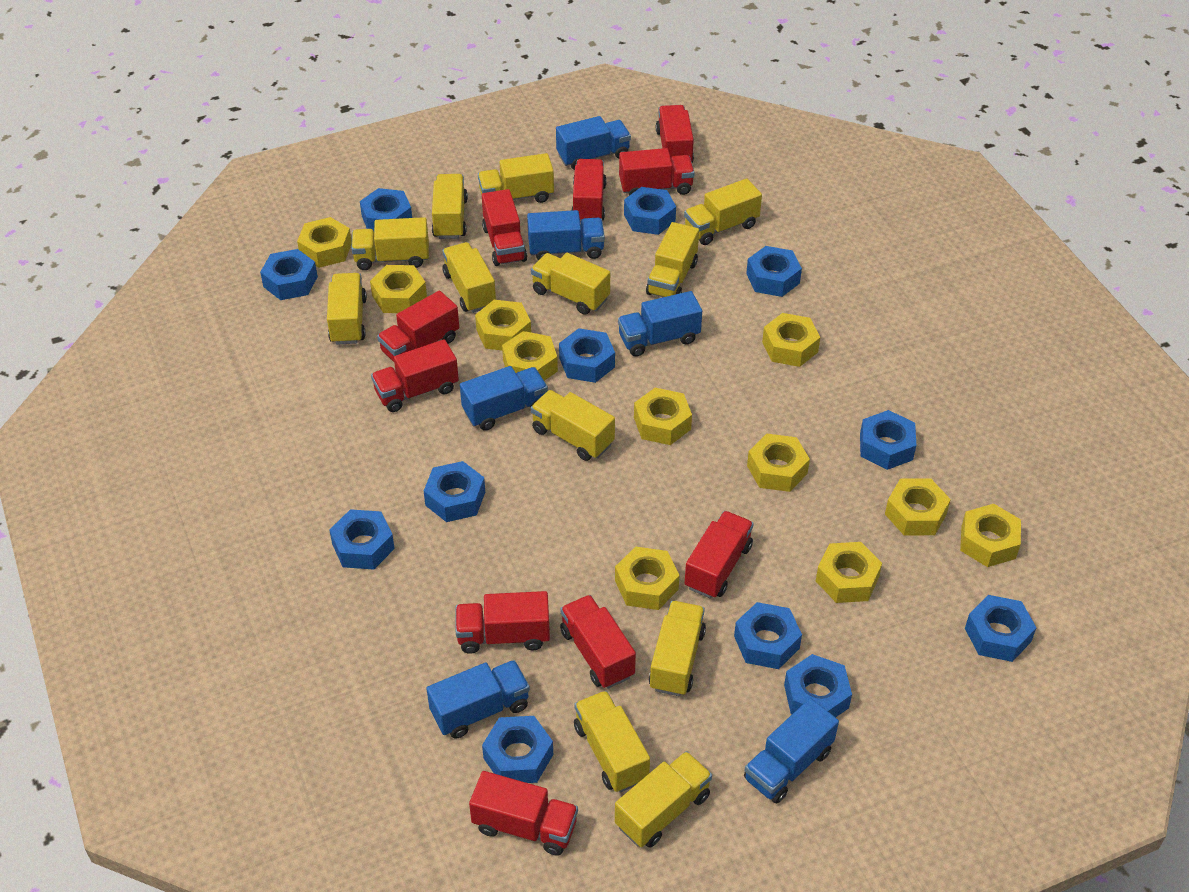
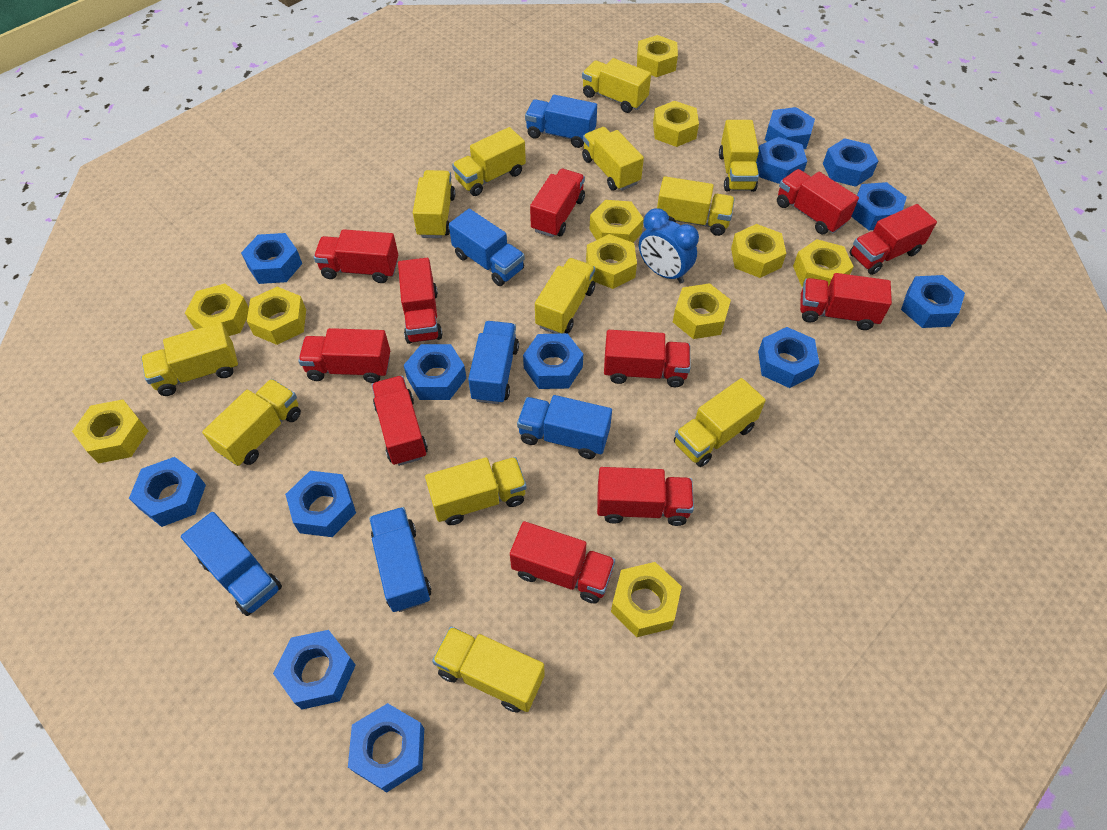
blue clock: 0 -> 1
blue nut: 12 -> 13
red truck: 10 -> 11

